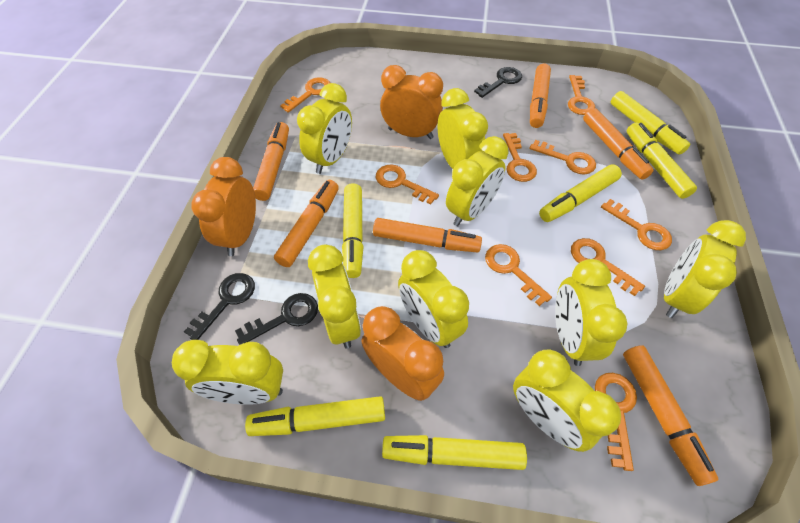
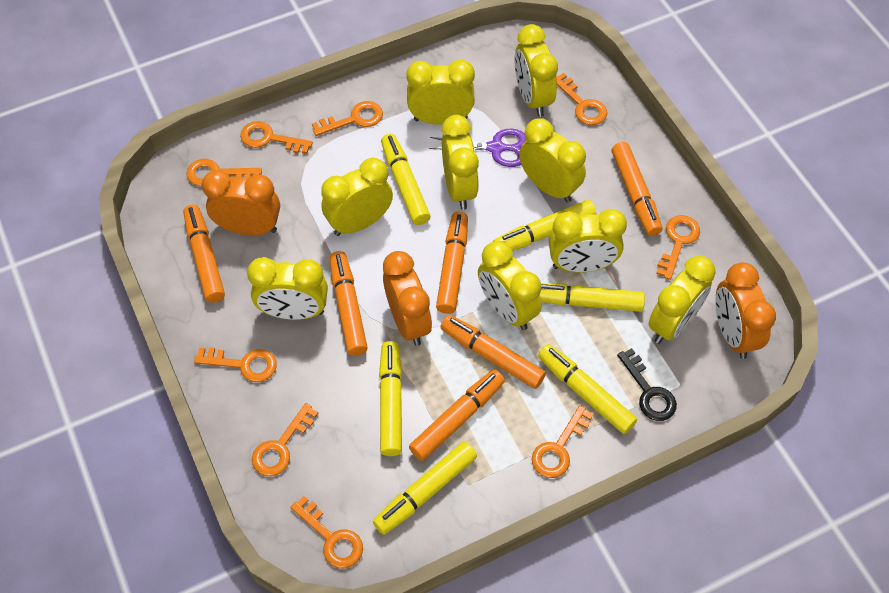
black key: 3 -> 1
purple scissors: 0 -> 1

